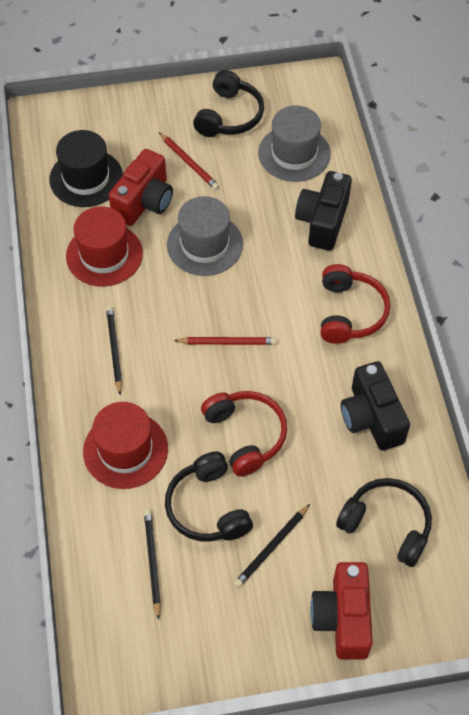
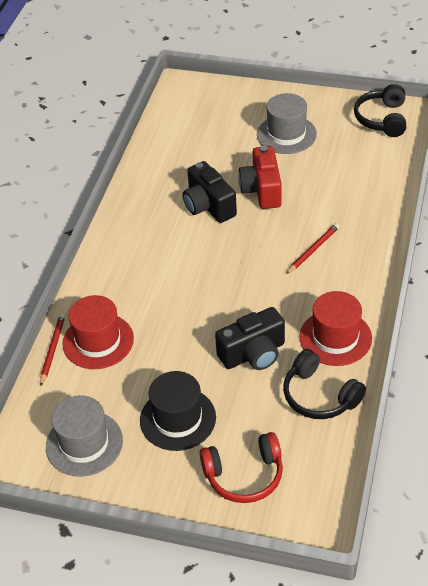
black headphones: 3 -> 2
black pencil: 3 -> 0
red camera: 2 -> 1
red headphones: 2 -> 1

